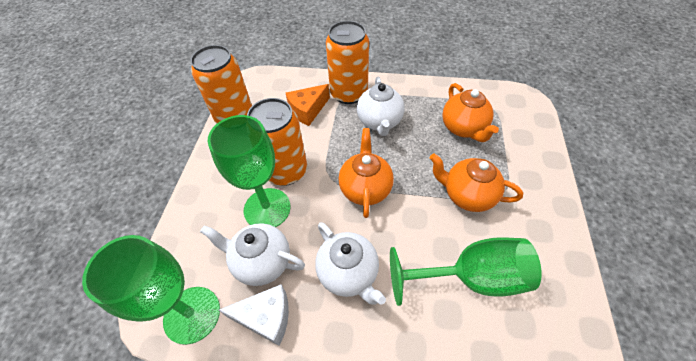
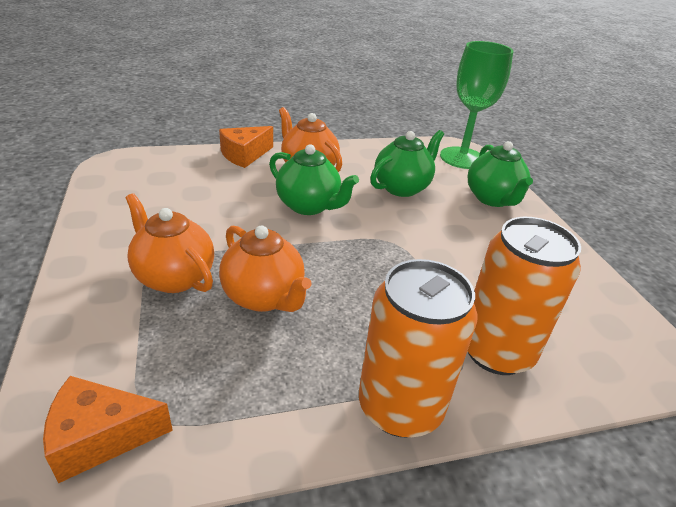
green goblet: 3 -> 1
green teapot: 0 -> 3
orange can: 3 -> 2
orange cheese: 1 -> 2
white cheese: 1 -> 0
white teapot: 3 -> 0

